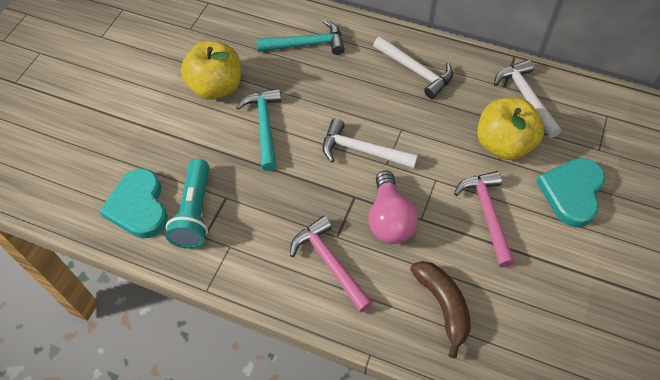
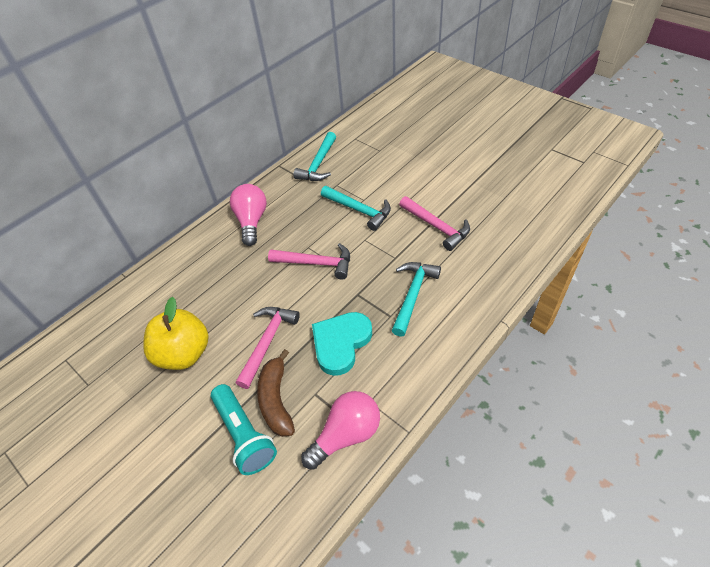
pink hammer: 2 -> 3
pink light bulb: 1 -> 2
turquoise hammer: 2 -> 3
turquoise heart: 2 -> 1
white hammer: 3 -> 0
yellow apple: 2 -> 1

